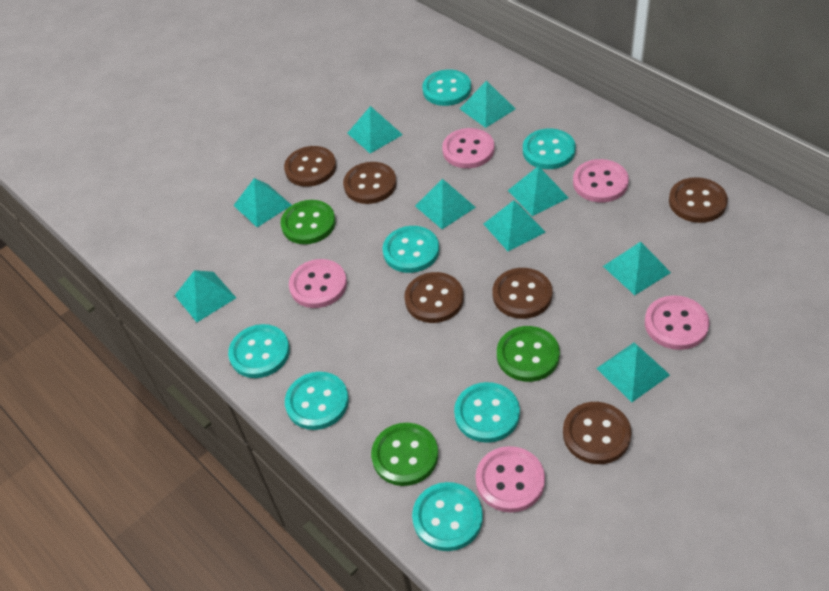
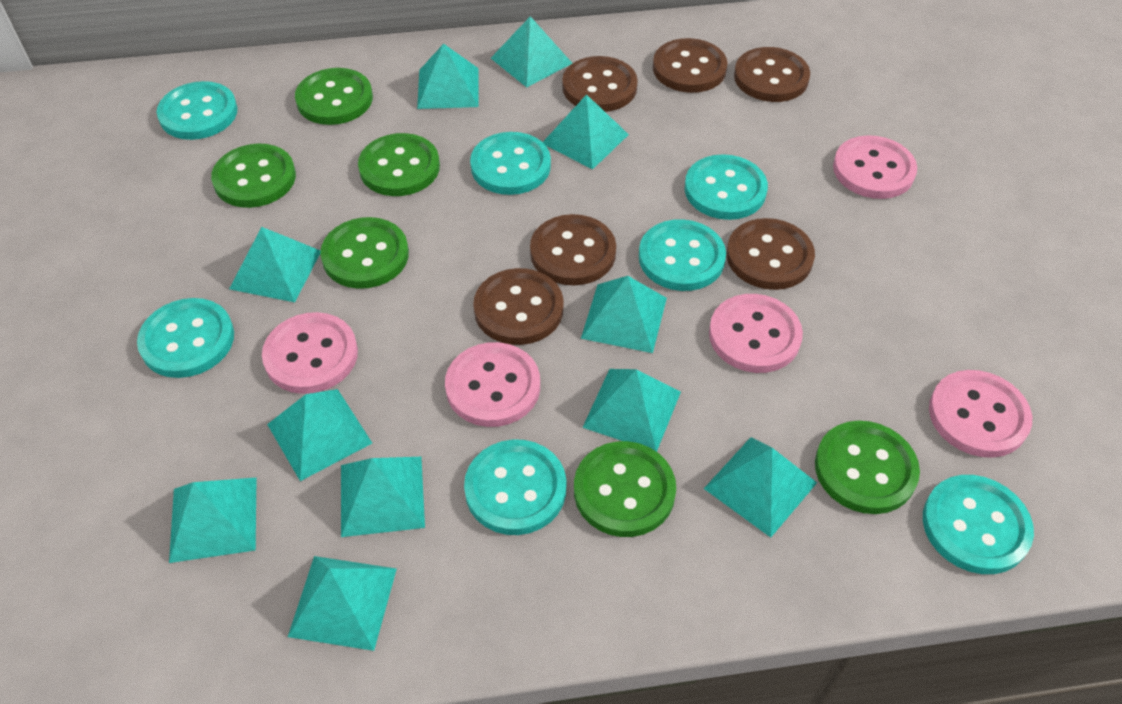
green button: 3 -> 6
turquoise pyramid: 9 -> 11

